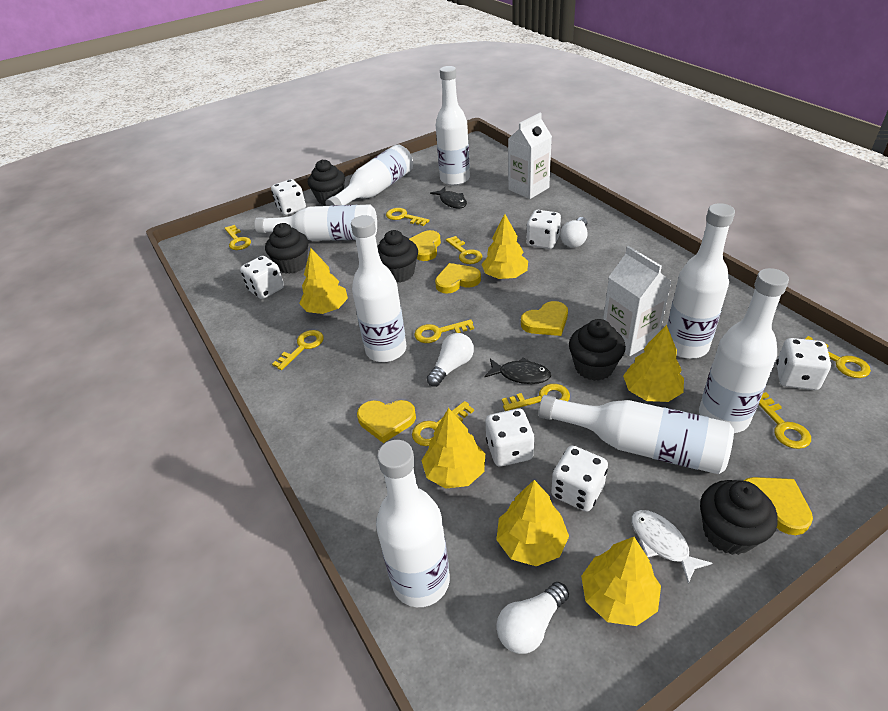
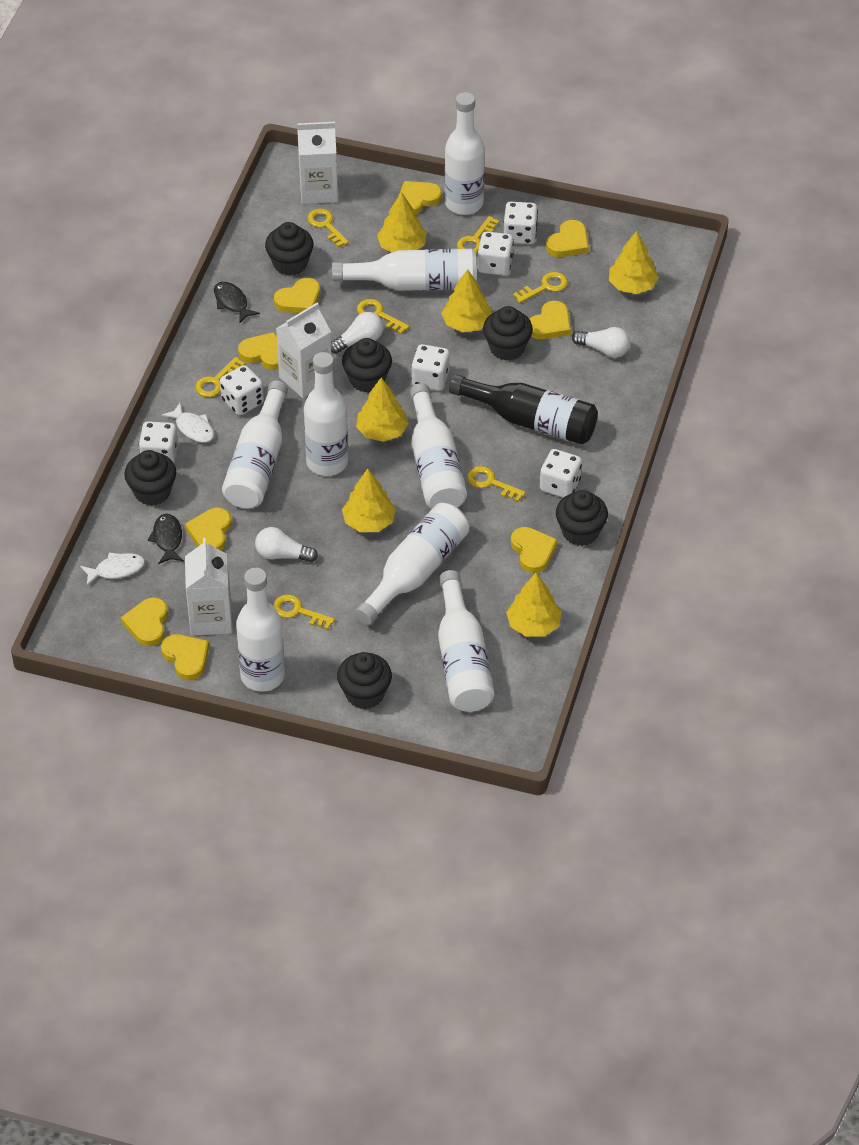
black bottle: 0 -> 1
black cupcake: 5 -> 6
white carton: 2 -> 3
white fish: 1 -> 2
yellow heart: 5 -> 9
yellow key: 9 -> 7

